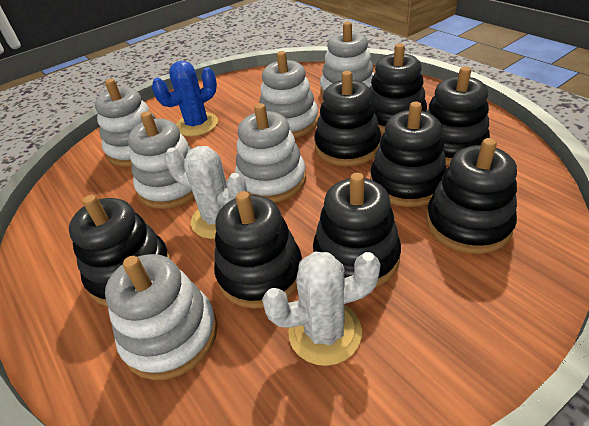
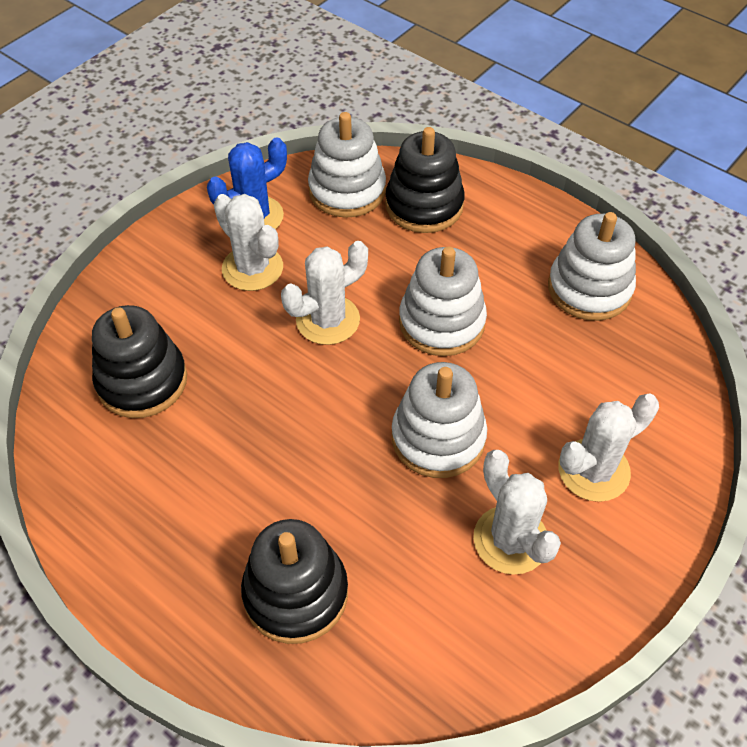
black stacking toy: 8 -> 3
white cactus: 2 -> 4
white stacking toy: 6 -> 4

